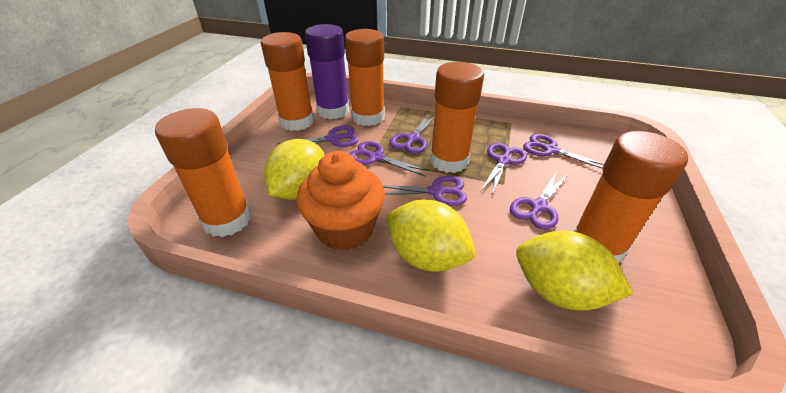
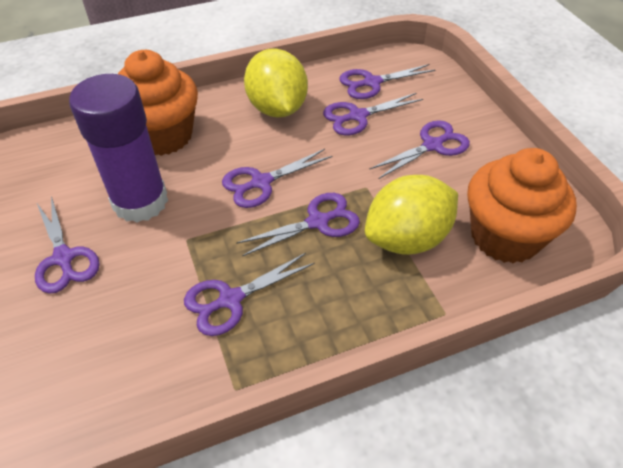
orange cupcake: 1 -> 2
orange glue stick: 5 -> 0
yellow lemon: 3 -> 2

